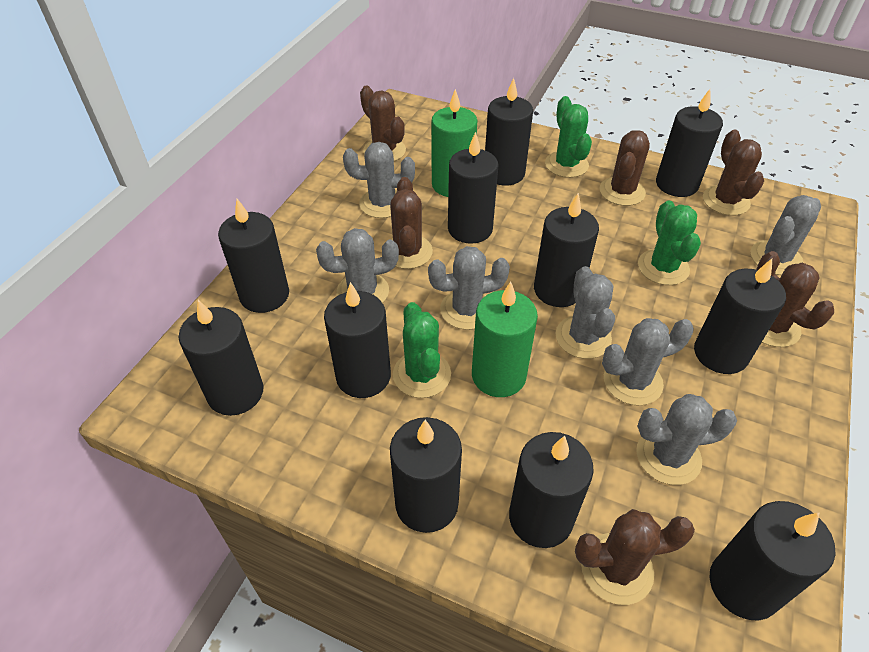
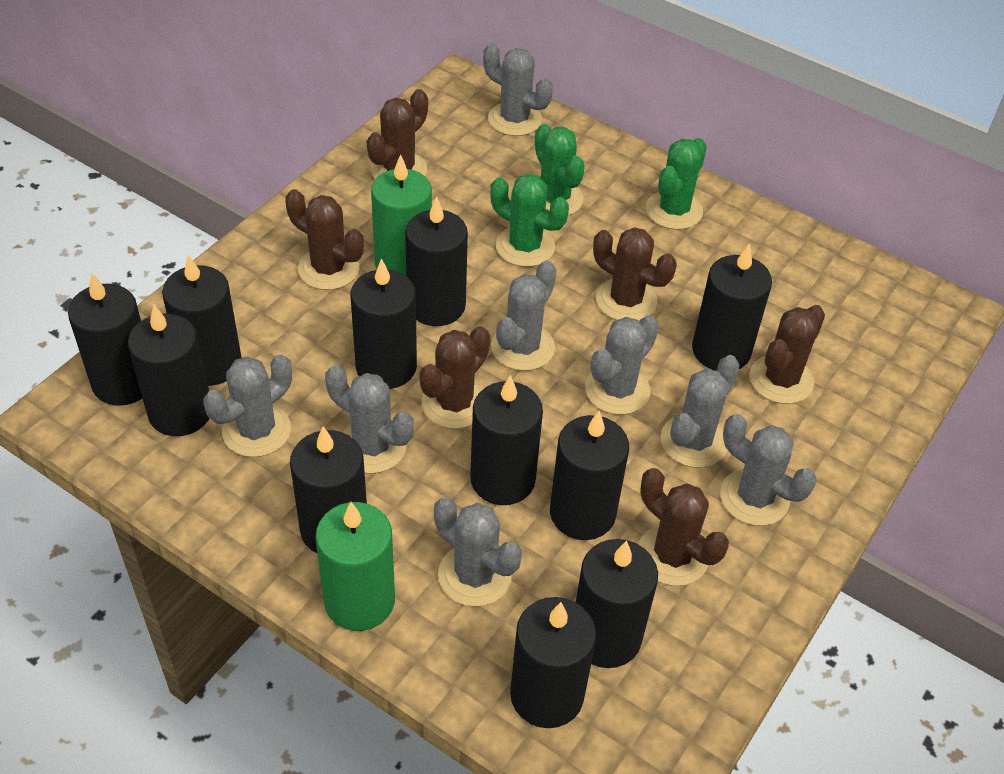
grey cactus: 7 -> 8

